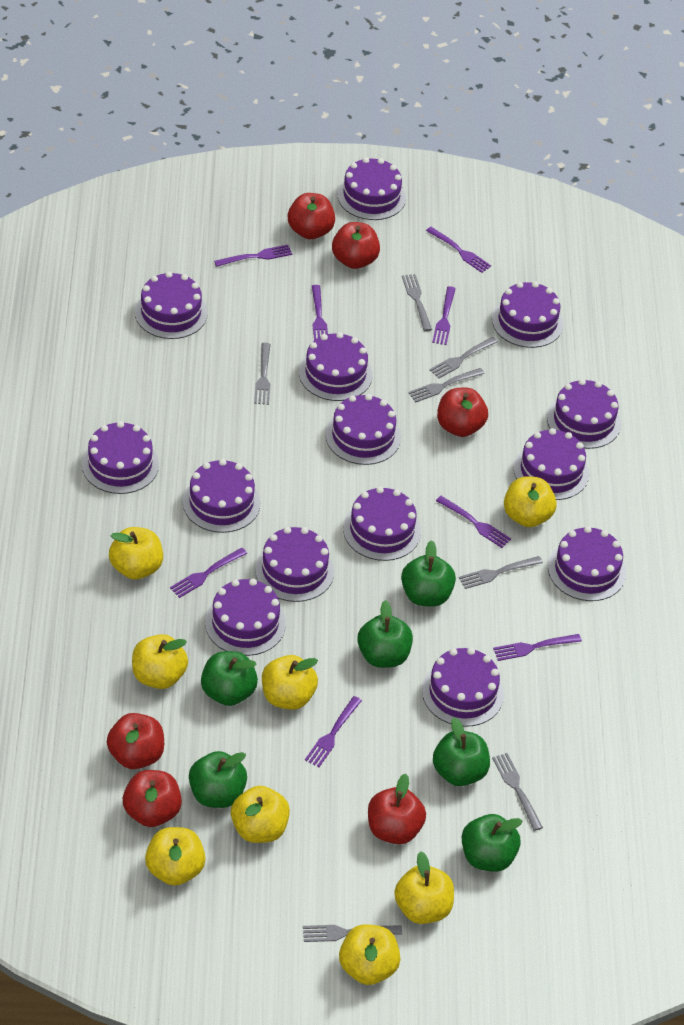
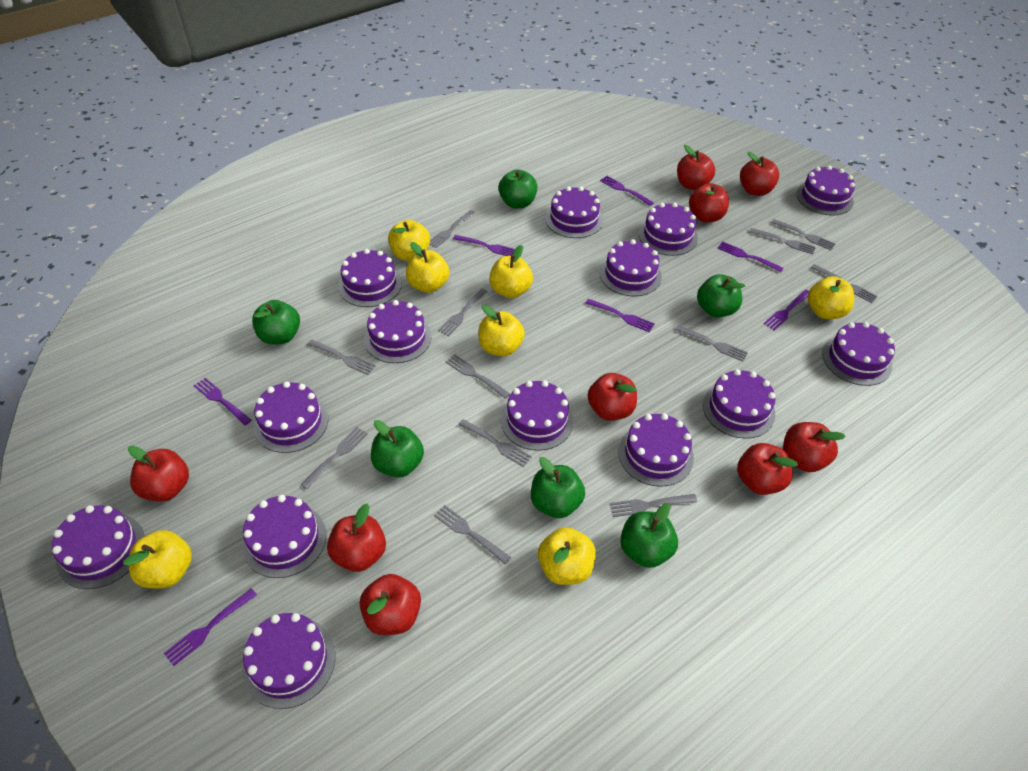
grey fork: 7 -> 12
purple fork: 8 -> 7
red apple: 6 -> 9
yellow apple: 8 -> 7

